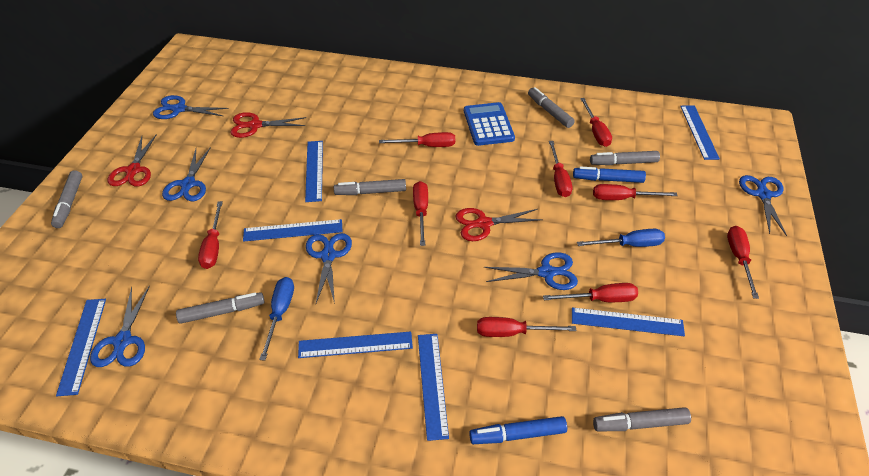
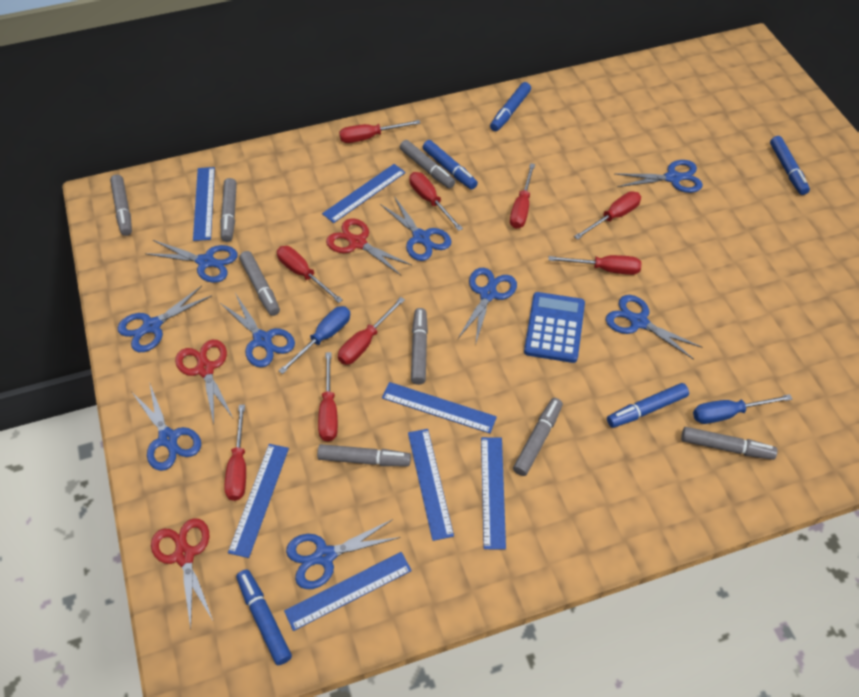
blue marker: 2 -> 5
blue scissors: 6 -> 9
grey marker: 6 -> 8

